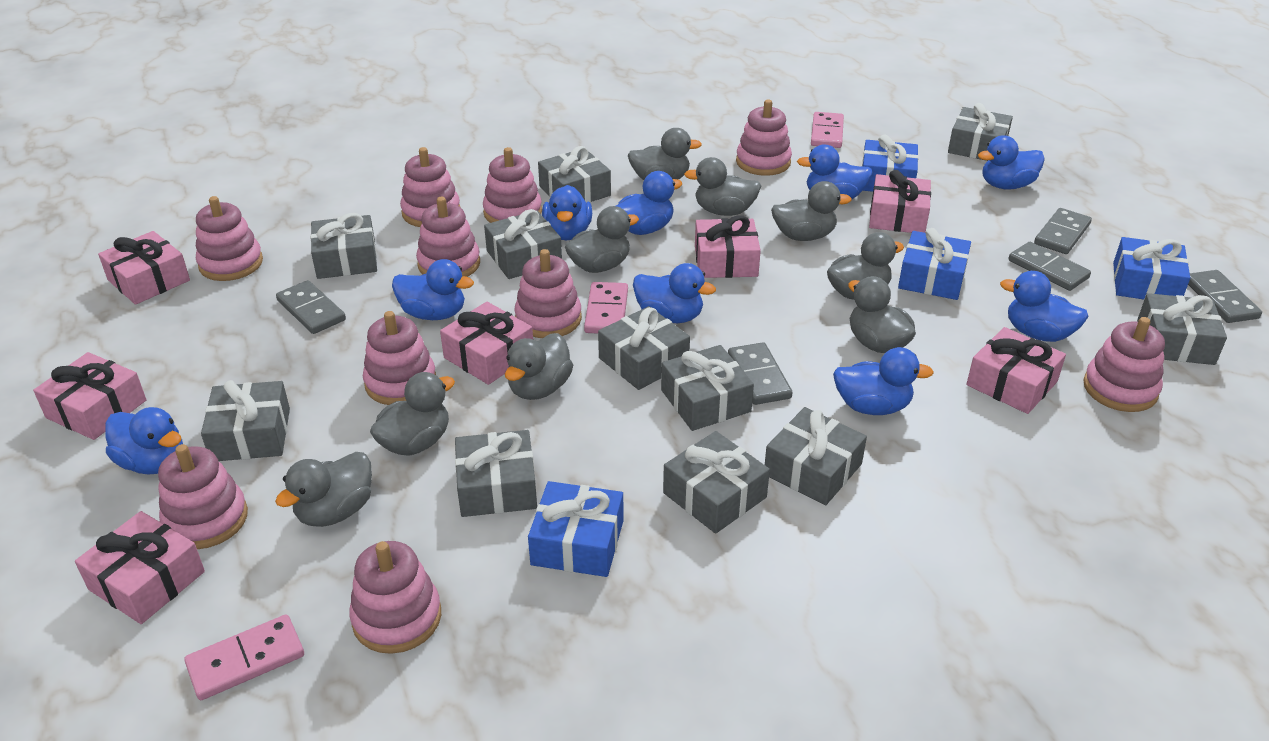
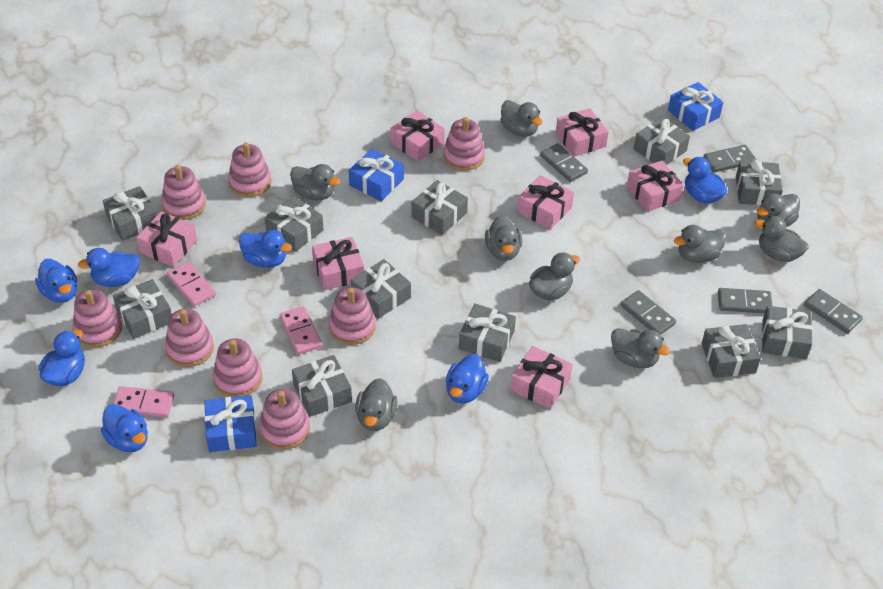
blue duck: 9 -> 7
blue gift: 4 -> 3
pink stacking toy: 10 -> 8

